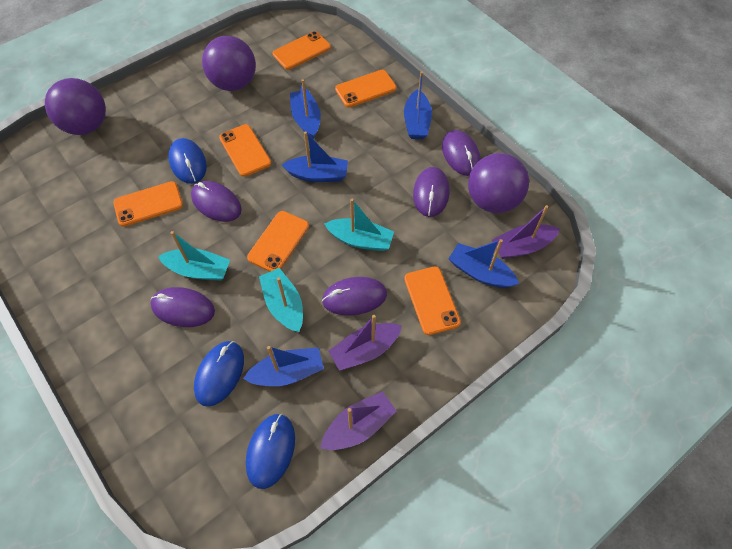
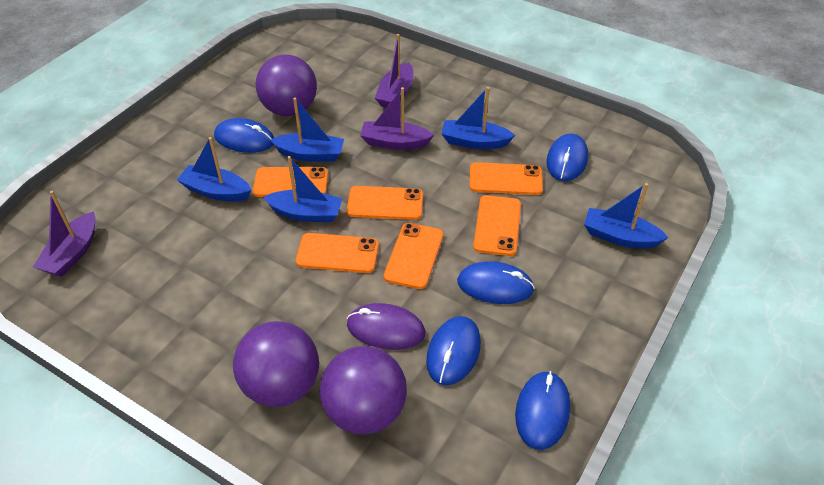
blue mouse: 3 -> 5
purple mouse: 5 -> 1
turquoise boat: 3 -> 0

